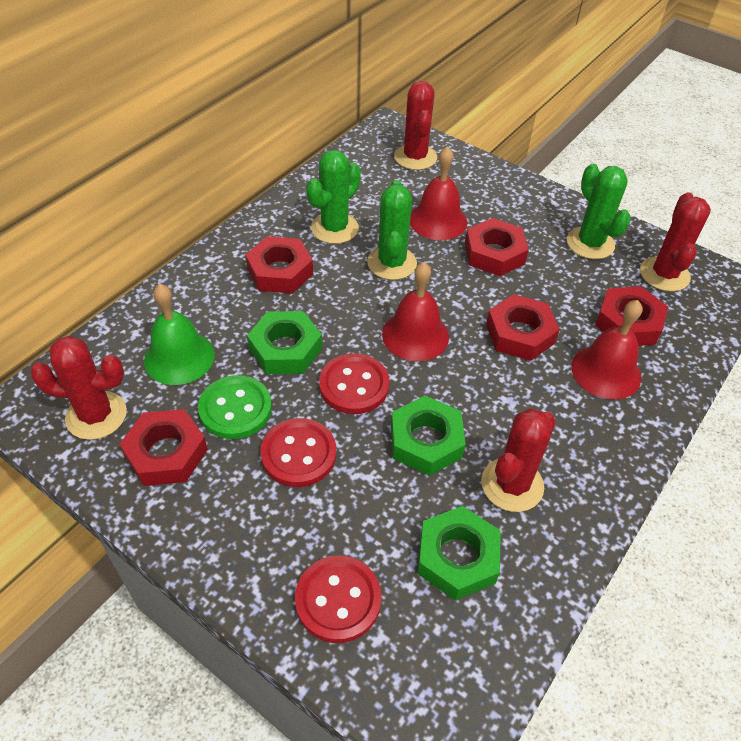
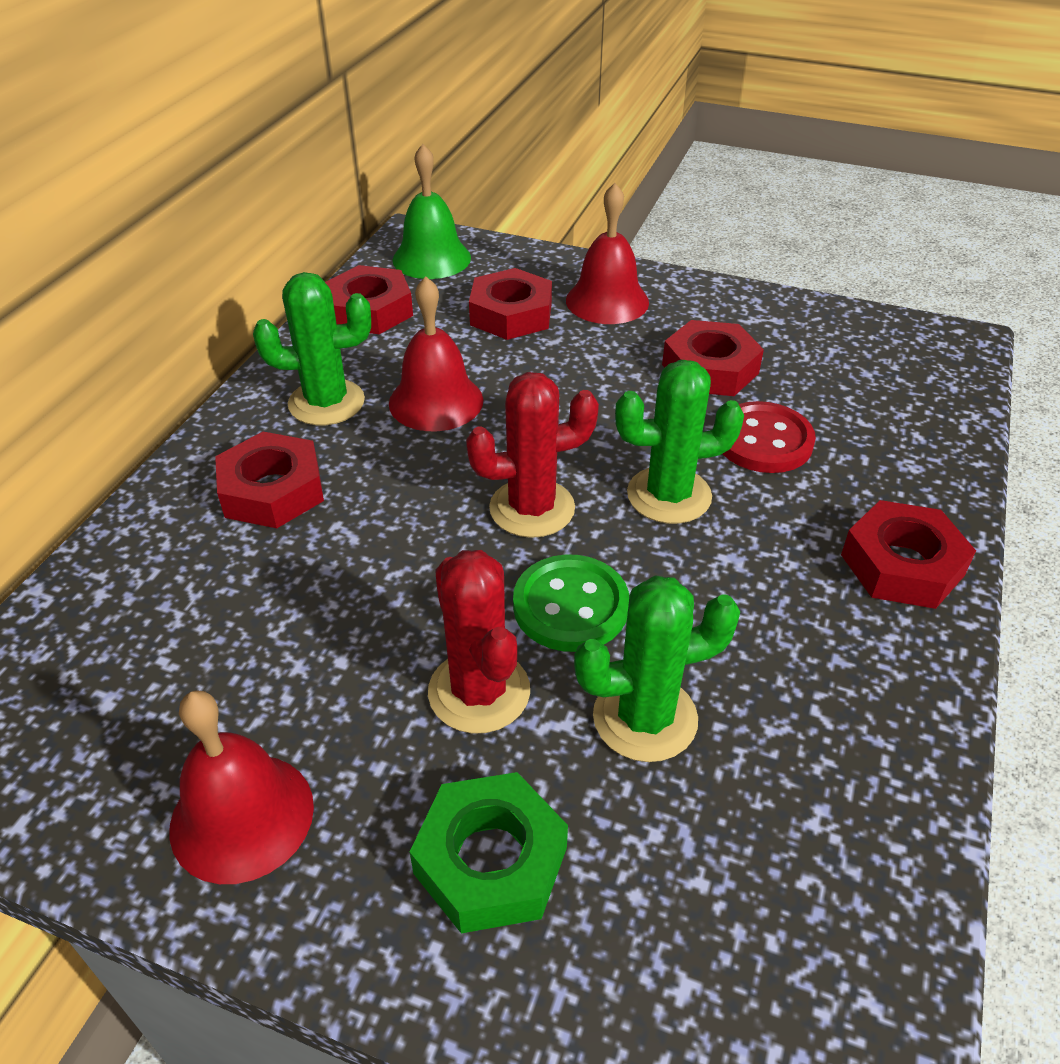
green nut: 3 -> 1
red button: 3 -> 1
red cactus: 4 -> 2

